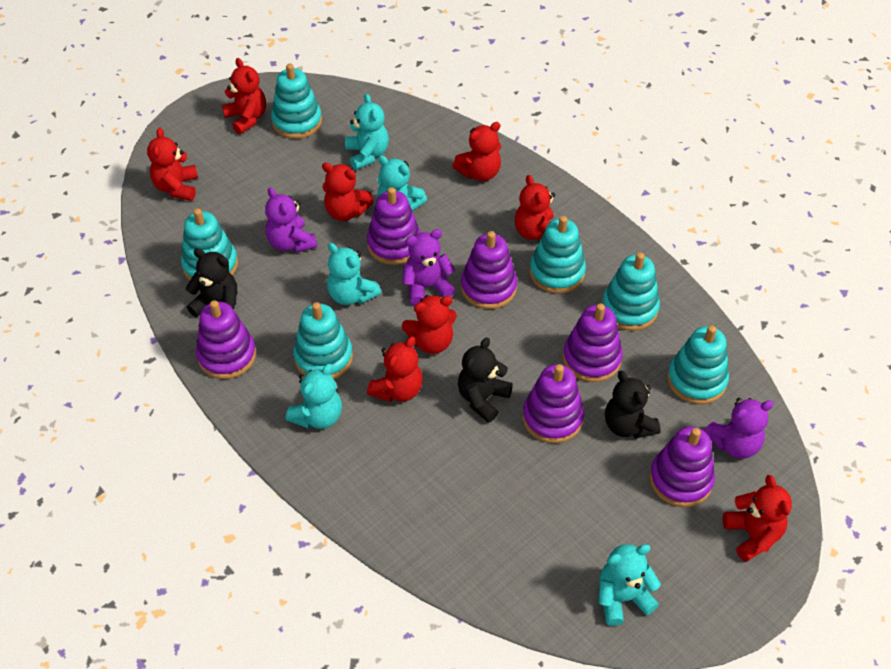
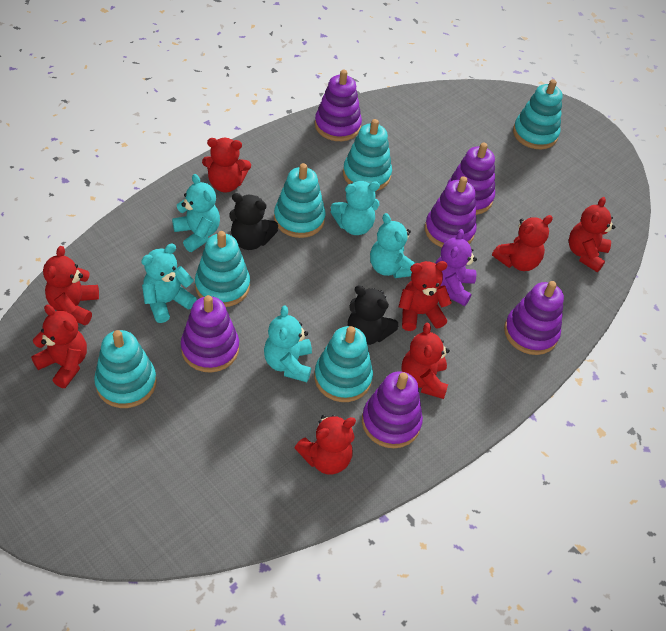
black teddy bear: 3 -> 2
purple teddy bear: 3 -> 1

